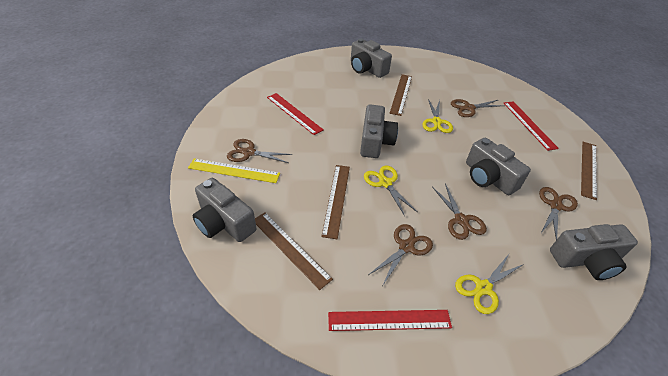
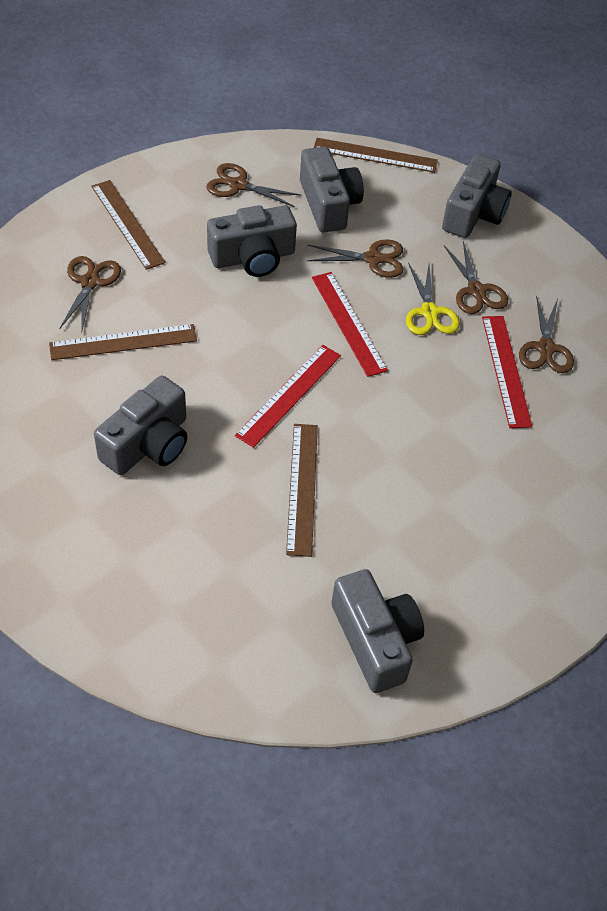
yellow ruler: 1 -> 0
yellow scissors: 3 -> 1

